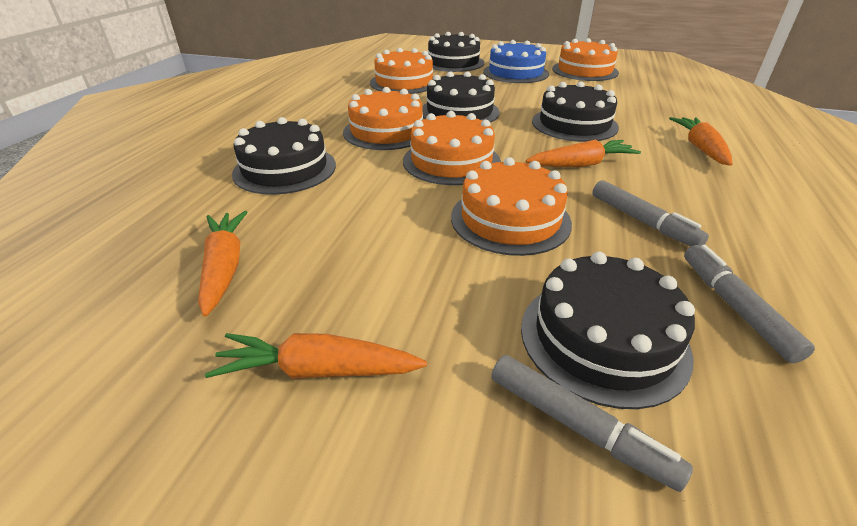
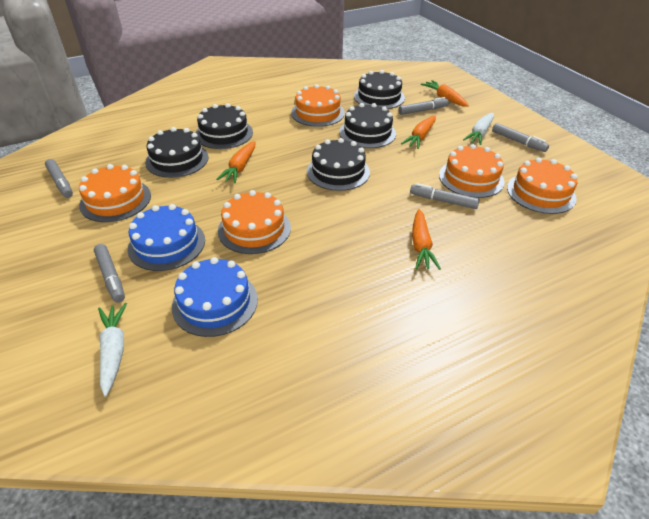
blue cake: 1 -> 2
grey marker: 3 -> 5
white carrot: 0 -> 2

